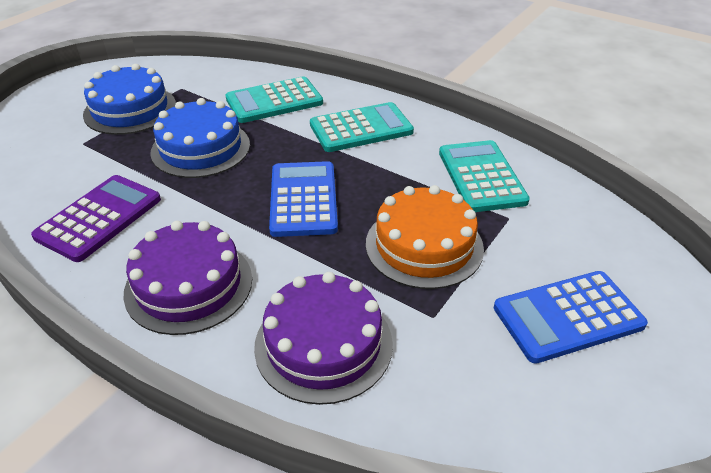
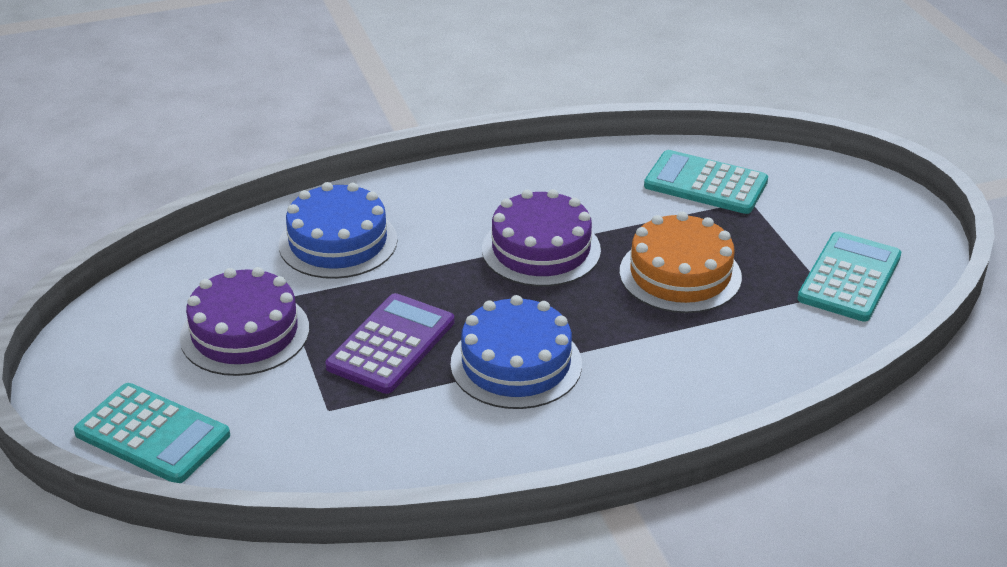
blue calculator: 2 -> 0

